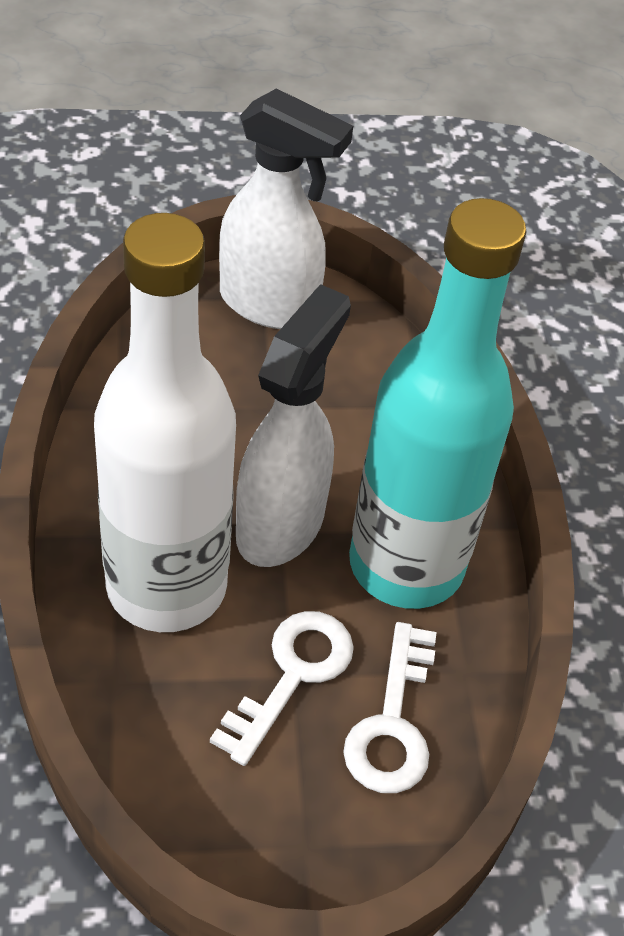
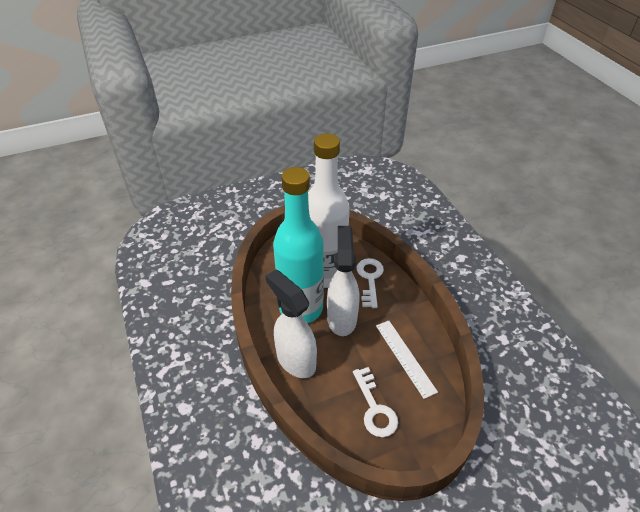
white ruler: 0 -> 1

